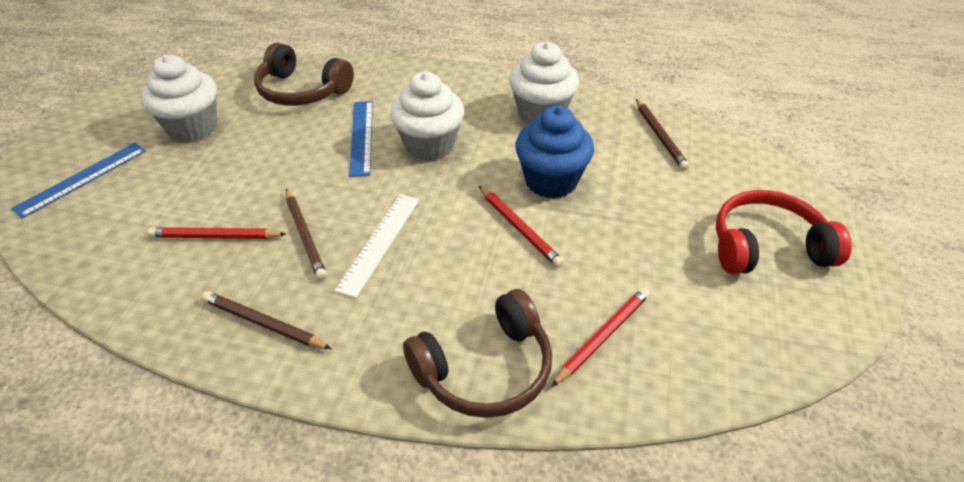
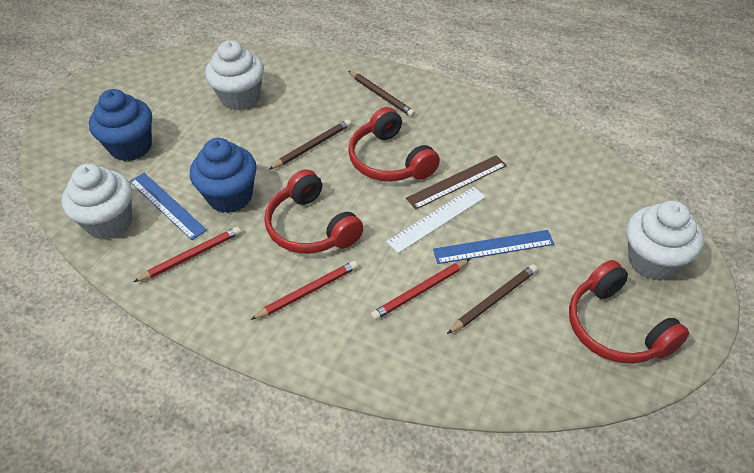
blue cupcake: 1 -> 2
brown headphones: 2 -> 0
brown ruler: 0 -> 1
red headphones: 1 -> 3

